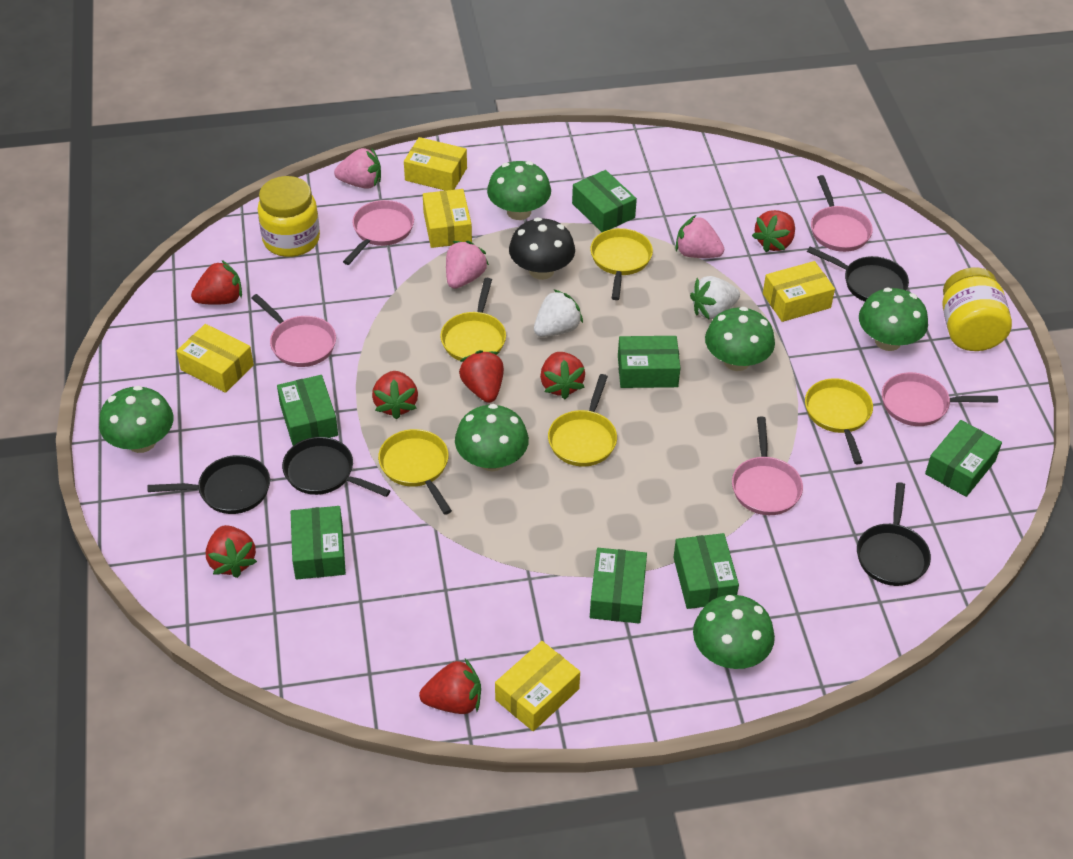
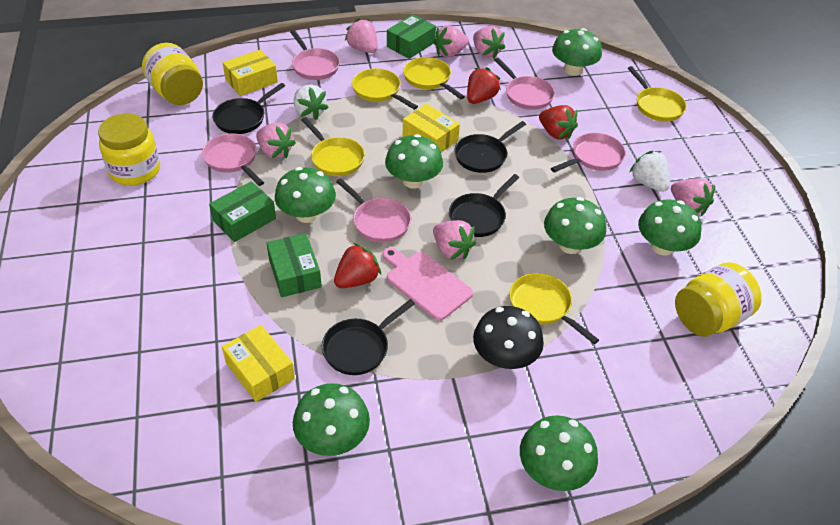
green box: 7 -> 3
green mushroom: 6 -> 7
pink cutting board: 0 -> 1
pink strawberry: 3 -> 6
red strawberry: 7 -> 3
yellow box: 5 -> 3
yellow jar: 2 -> 3

